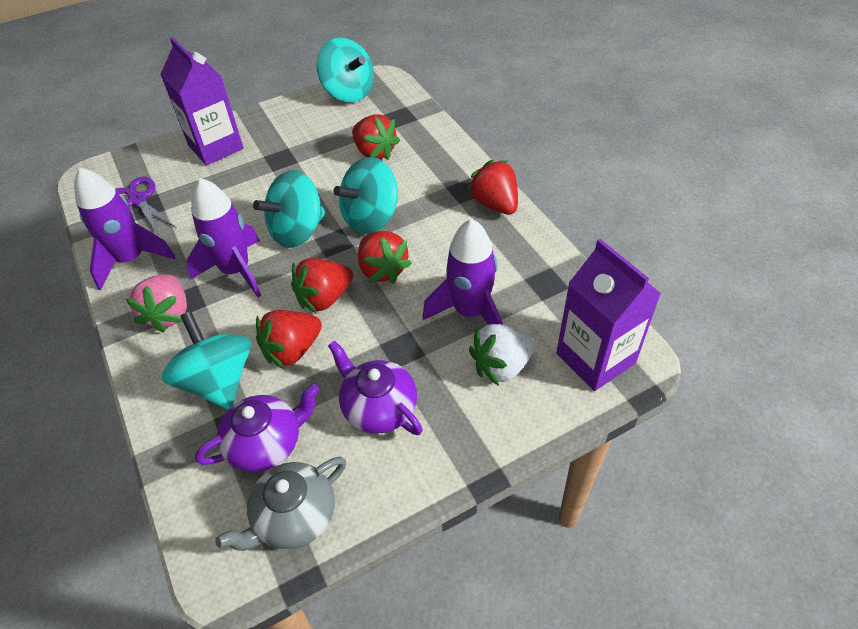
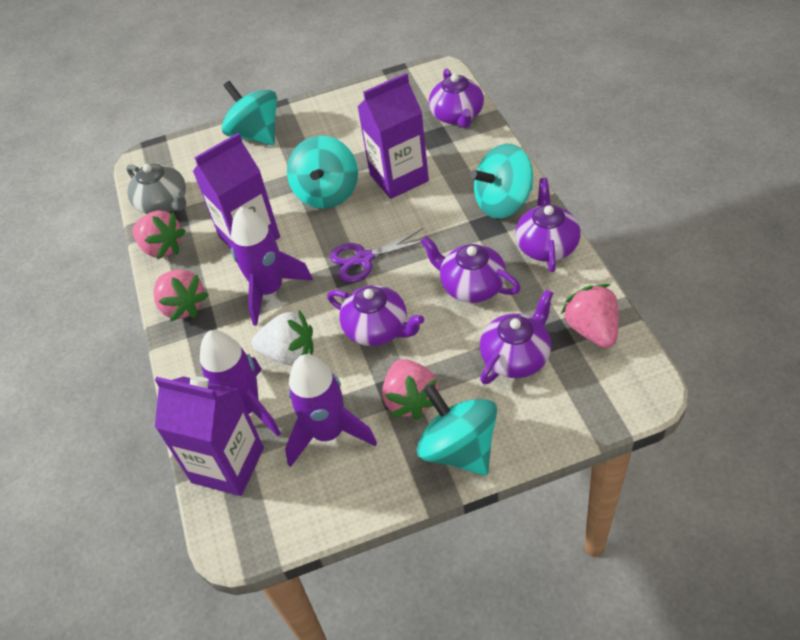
pink strawberry: 1 -> 4
purple carton: 2 -> 3
purple teapot: 2 -> 5
red strawberry: 5 -> 0

